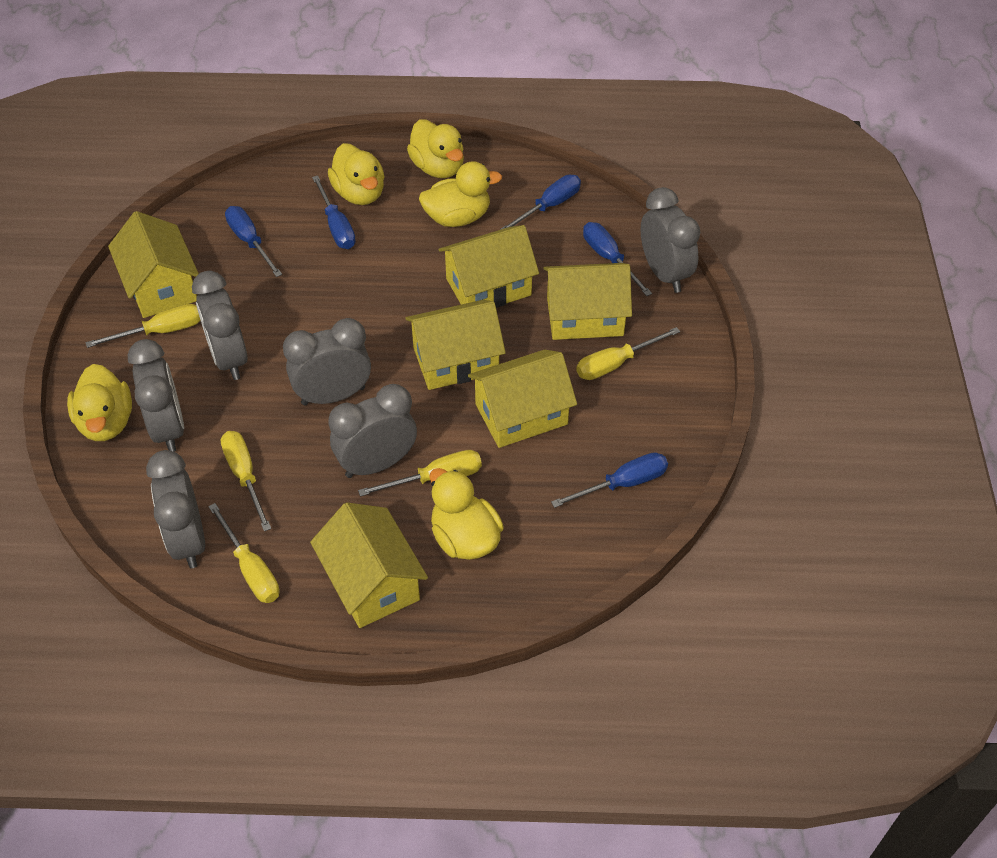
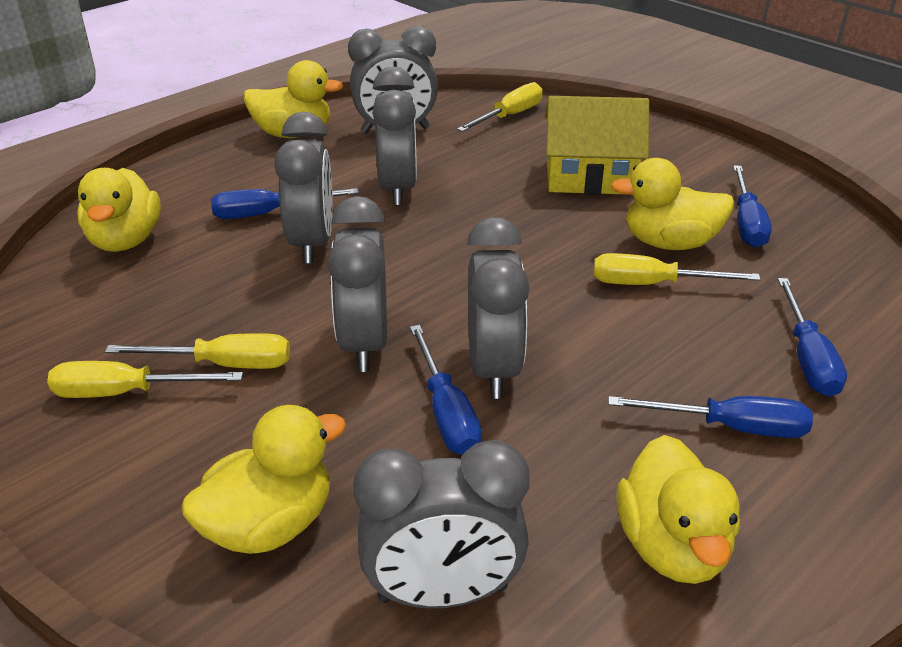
yellow house: 6 -> 1
yellow screwdriver: 5 -> 4

